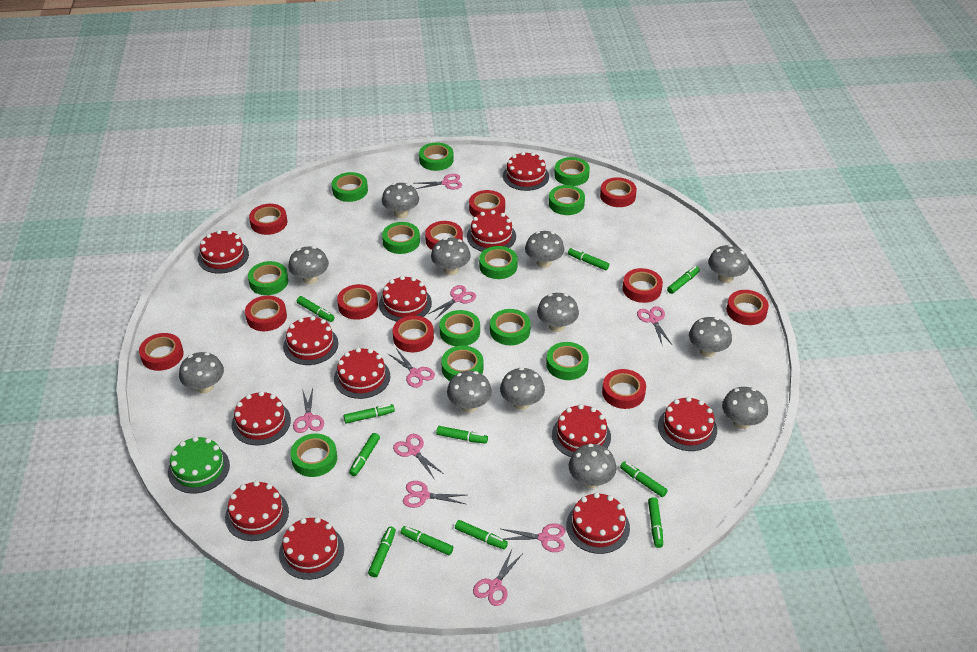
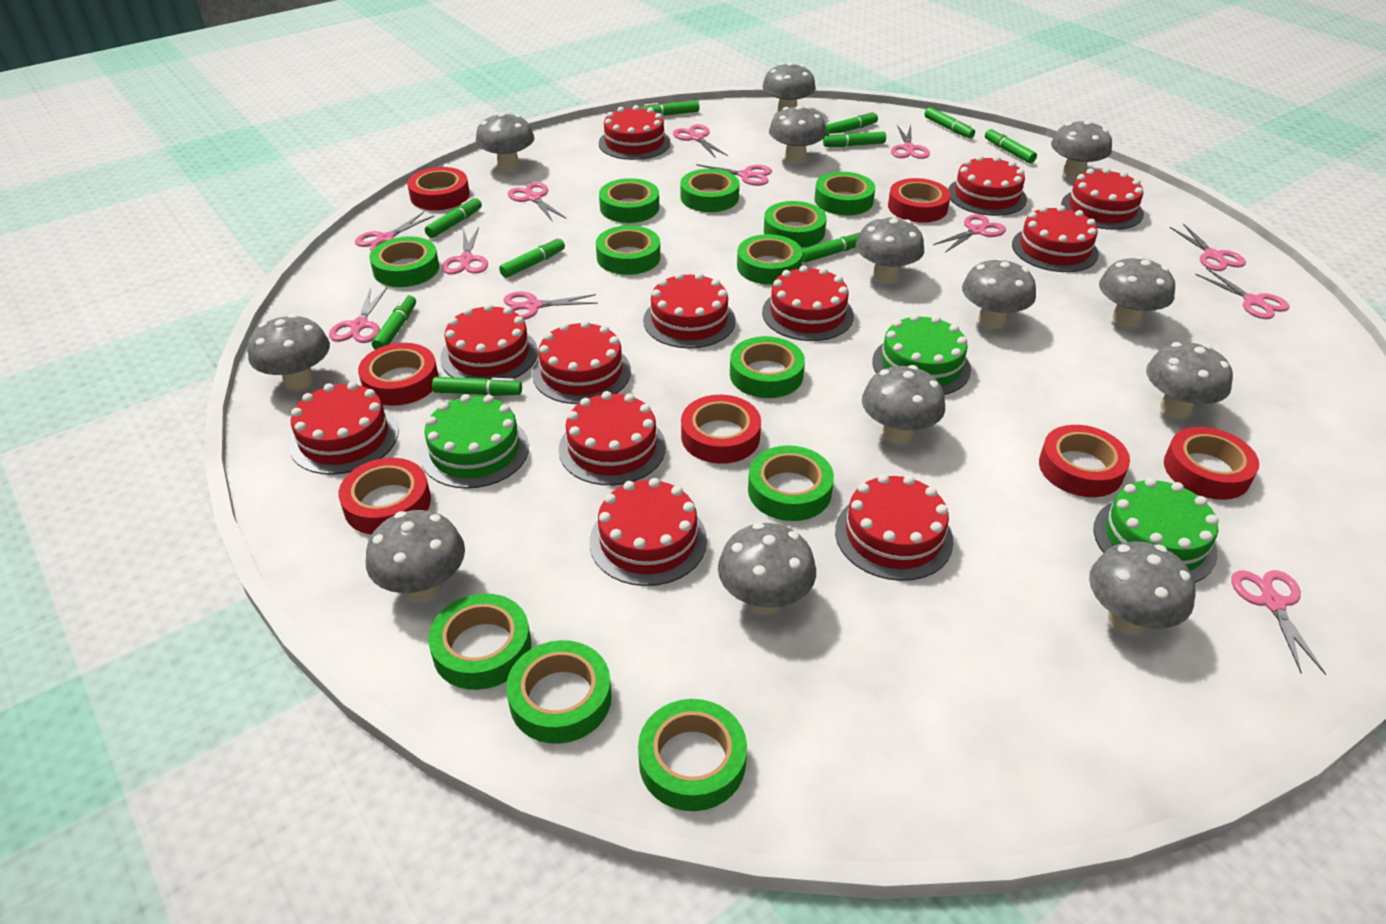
green cake: 1 -> 3
green marker: 11 -> 10
grey mushroom: 12 -> 13
pink scissors: 9 -> 12
red tape: 11 -> 7

